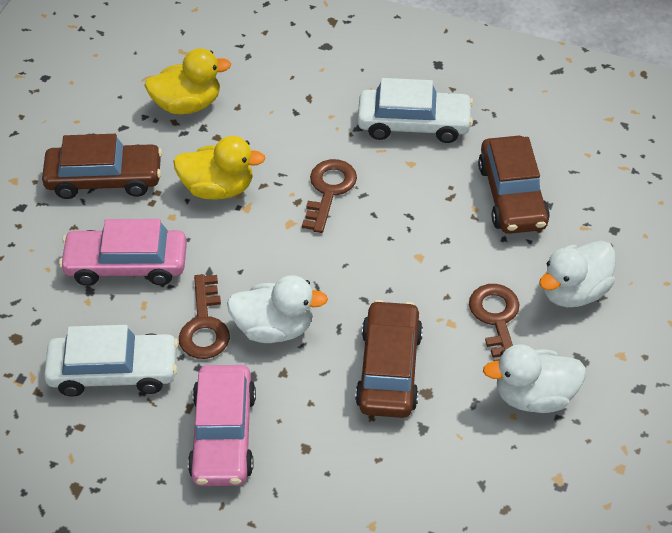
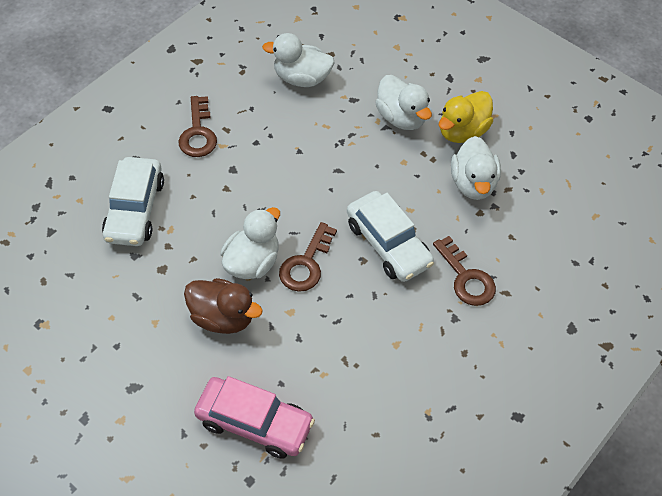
brown car: 3 -> 0
brown duck: 0 -> 1
pink car: 2 -> 1
white duck: 3 -> 4
yellow duck: 2 -> 1

